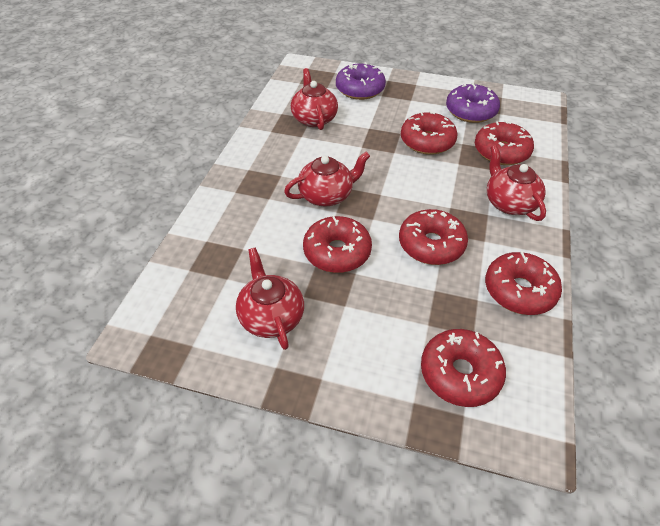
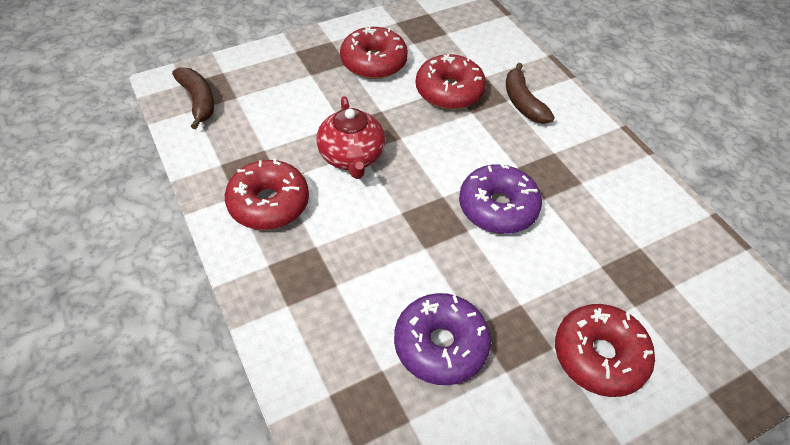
brown banana: 0 -> 2
red donut: 6 -> 4
red teapot: 4 -> 1

